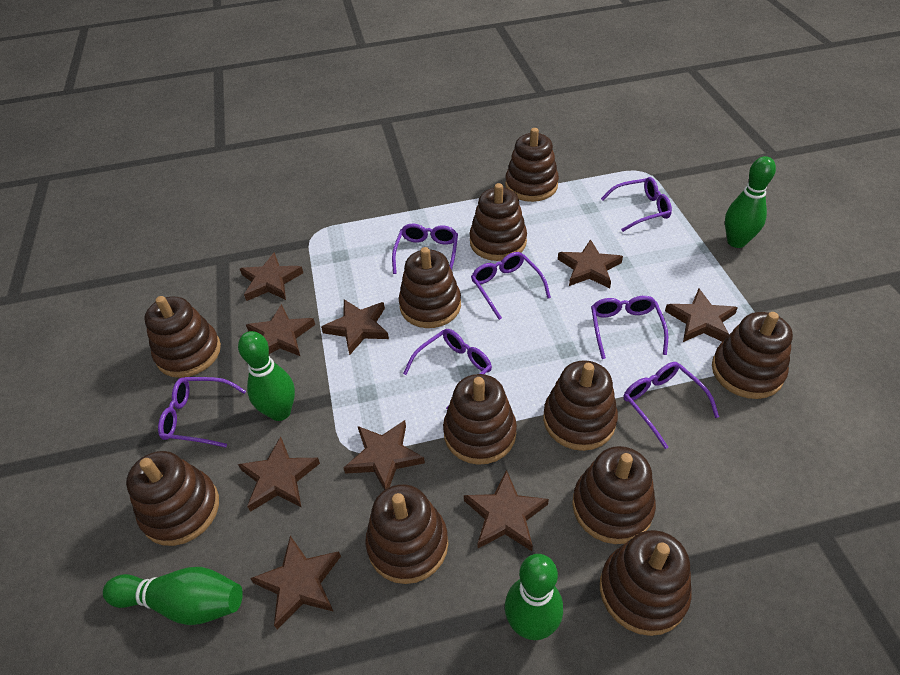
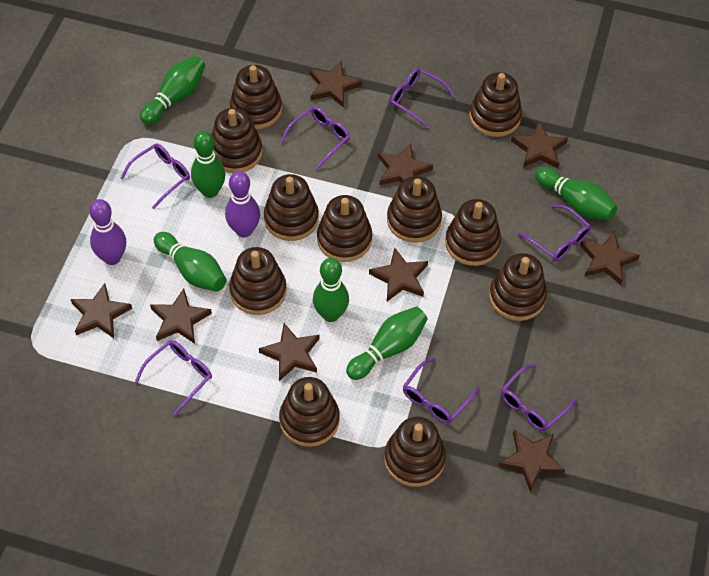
green bowling pin: 4 -> 6
purple bowling pin: 0 -> 2

